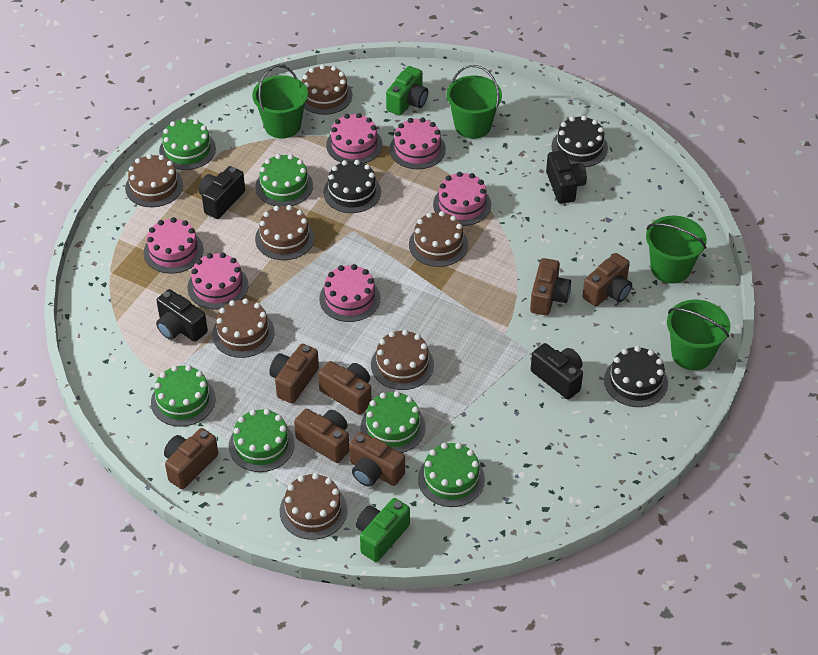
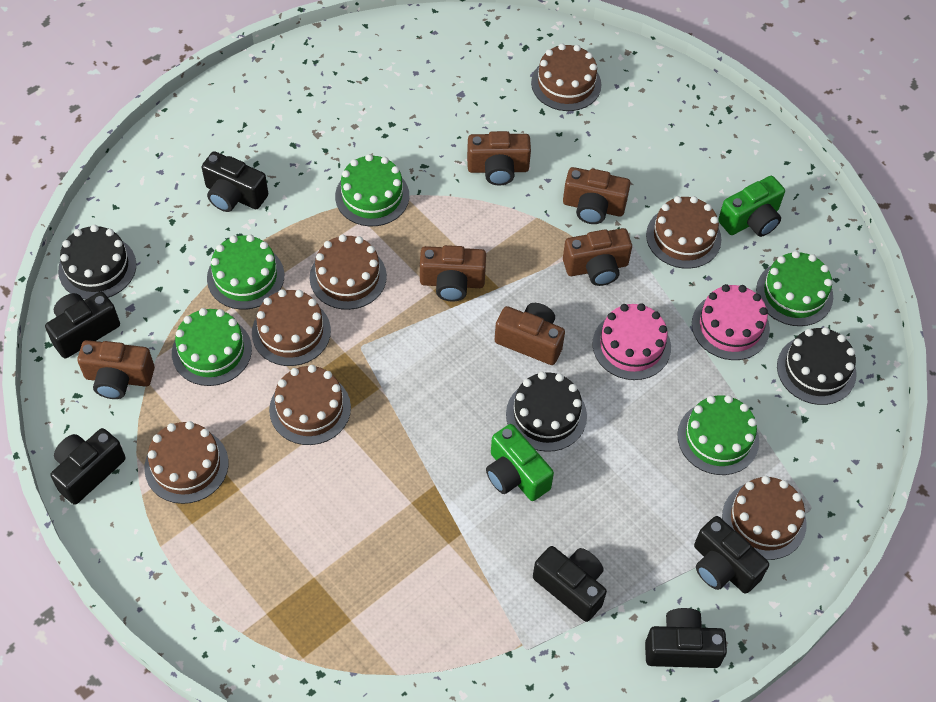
black camera: 4 -> 6
brown camera: 7 -> 6
green bucket: 4 -> 0
green cake: 6 -> 5
pink cake: 6 -> 2

